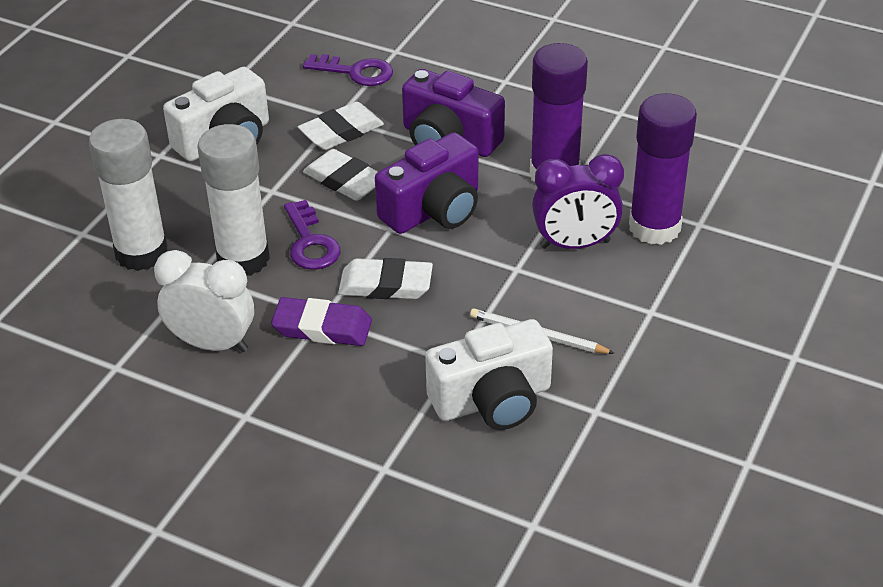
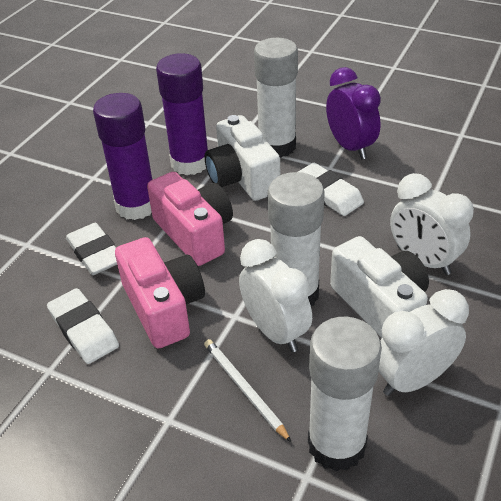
pink camera: 0 -> 2
purple camera: 2 -> 0
purple eraser: 1 -> 0
purple key: 2 -> 0
white clock: 1 -> 3
white glue stick: 2 -> 3

